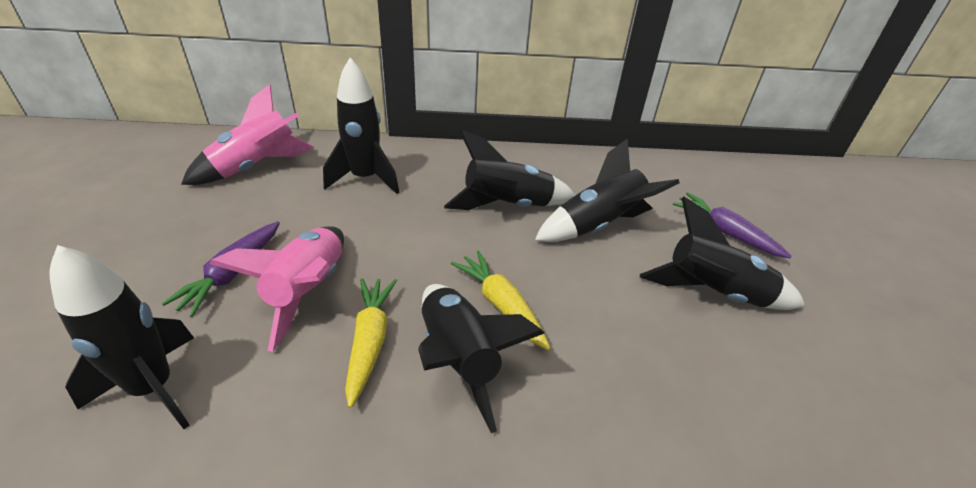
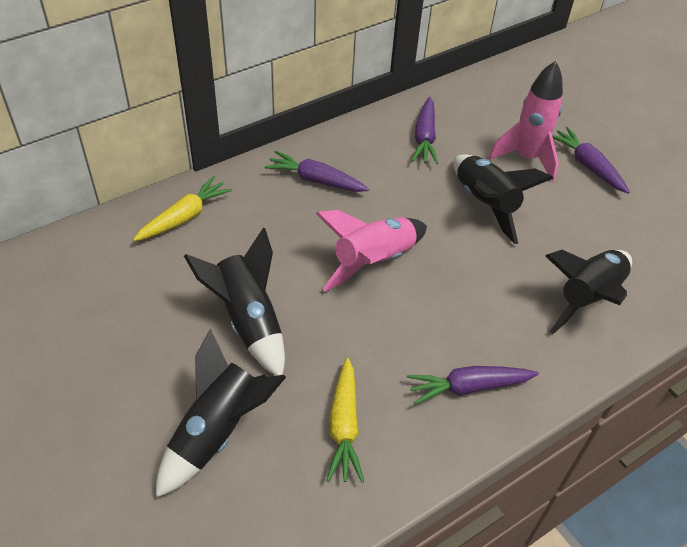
black rocket: 6 -> 4
purple carrot: 2 -> 4

